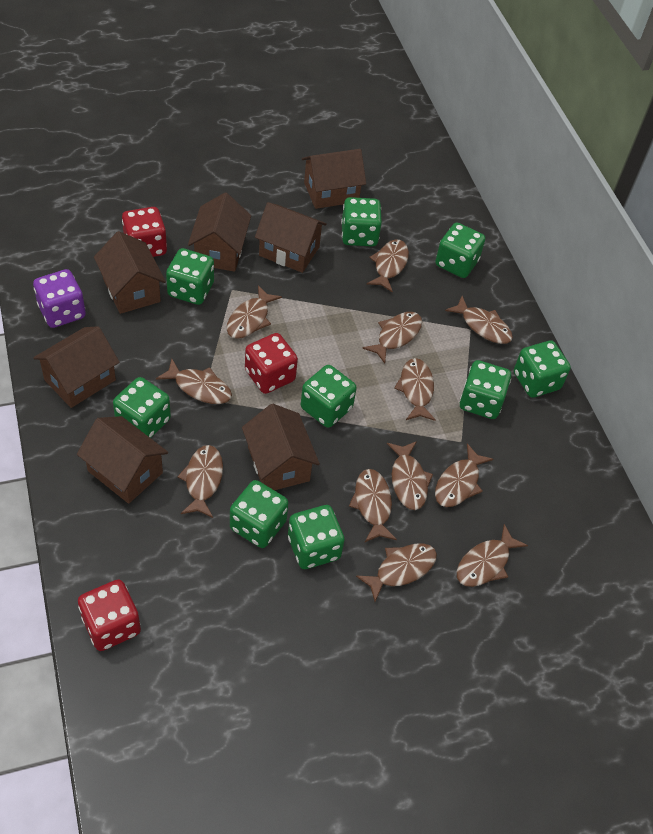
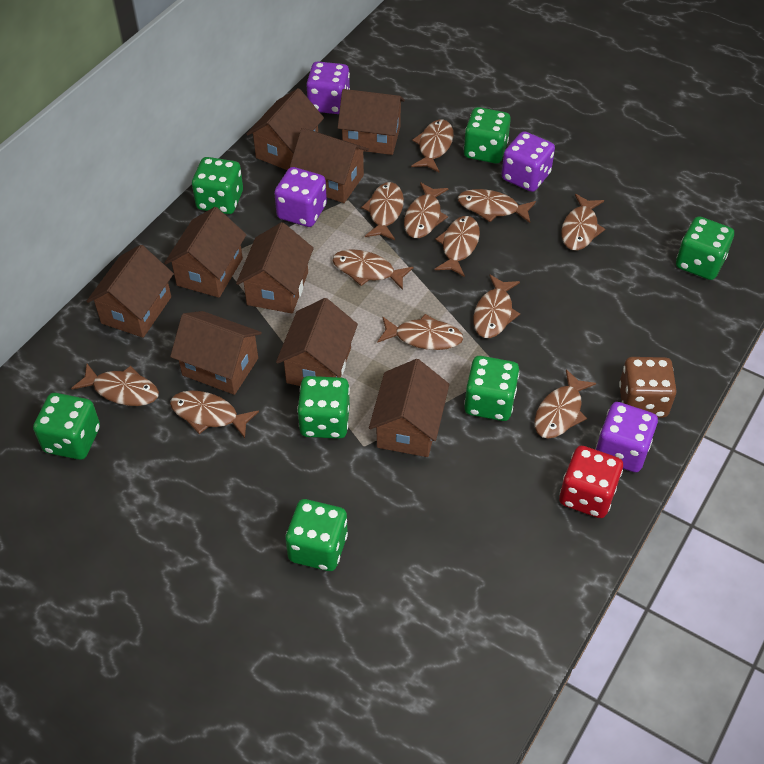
brown dice: 0 -> 1
brown house: 7 -> 9
green dice: 9 -> 7
purple dice: 1 -> 4
red dice: 3 -> 1

